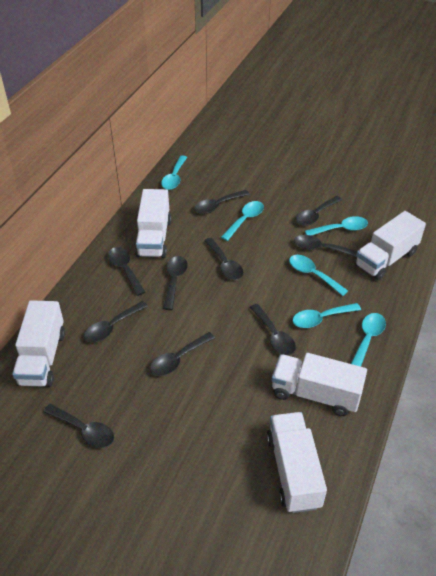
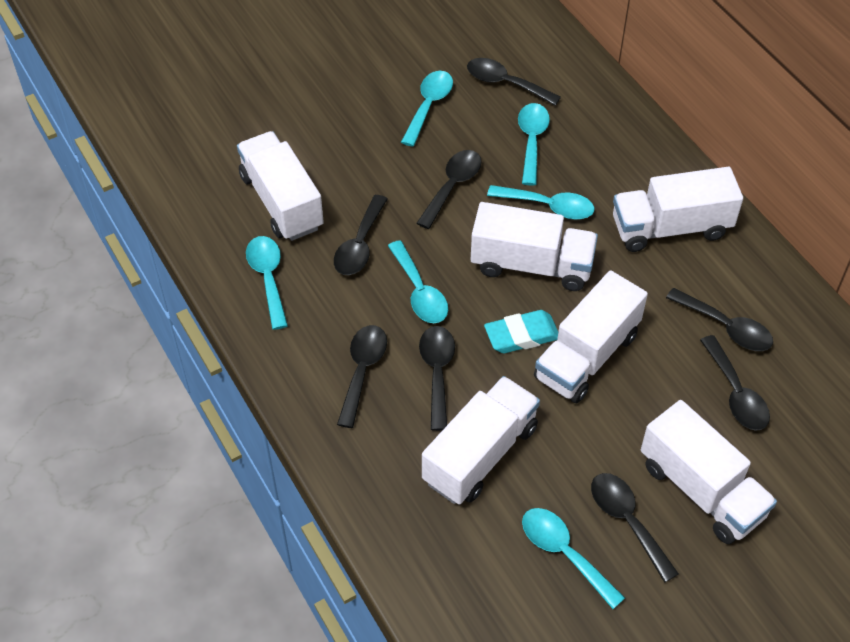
black spoon: 10 -> 8
turquoise eraser: 0 -> 1
white truck: 5 -> 6

